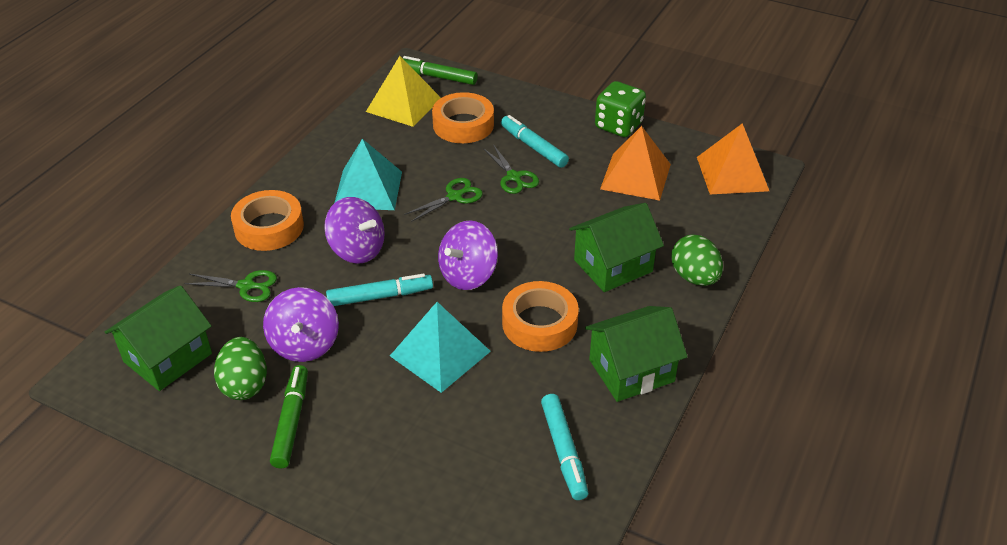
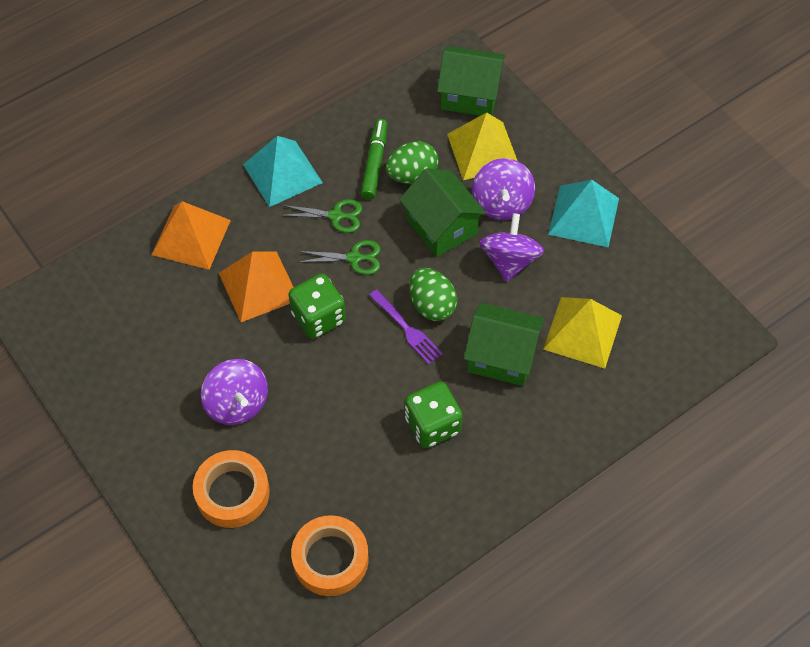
green dice: 1 -> 2
green marker: 2 -> 1
green scissors: 3 -> 2
orange tape: 3 -> 2
purple fork: 0 -> 1
turquoise marker: 3 -> 0
yellow pyramid: 1 -> 2

